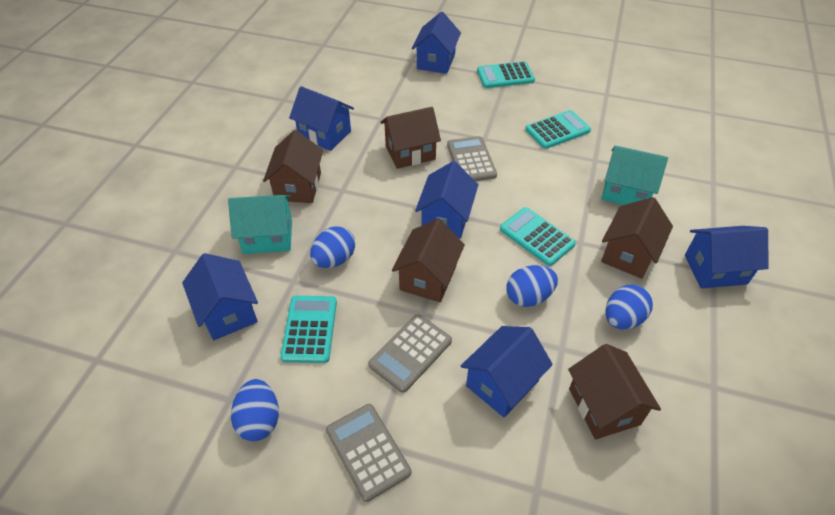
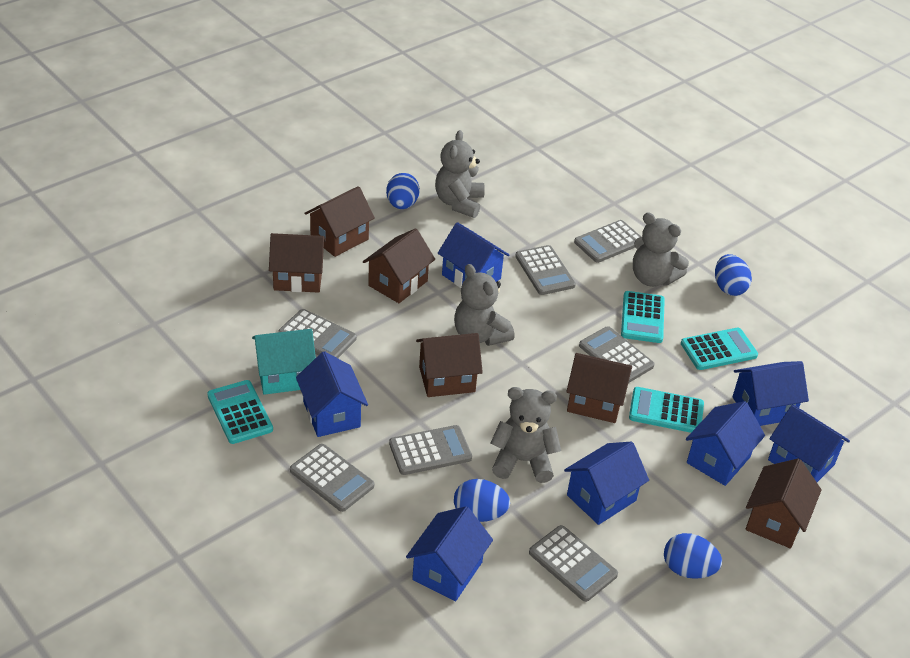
blue house: 6 -> 7
brown house: 5 -> 6
grey calculator: 3 -> 7
grey teddy bear: 0 -> 4
turquoise house: 2 -> 1

